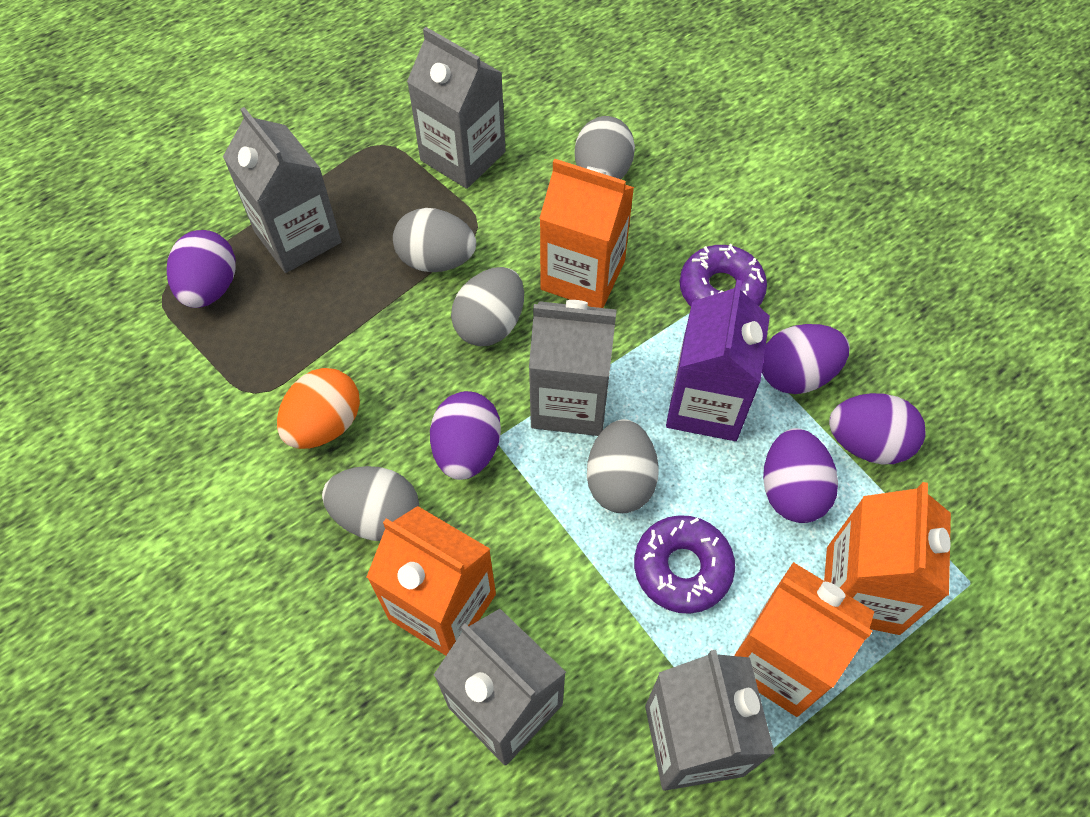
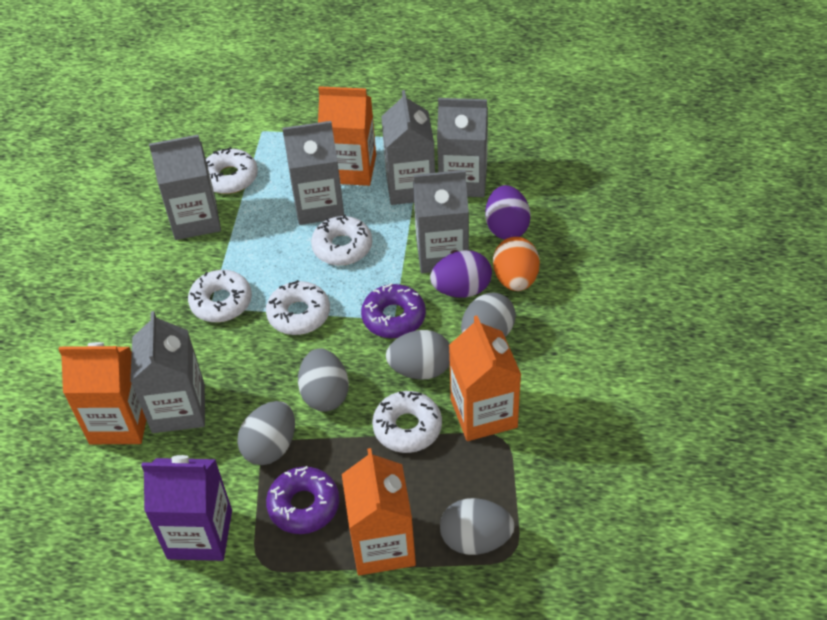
grey carton: 5 -> 6
purple egg: 5 -> 2
white donut: 0 -> 5

